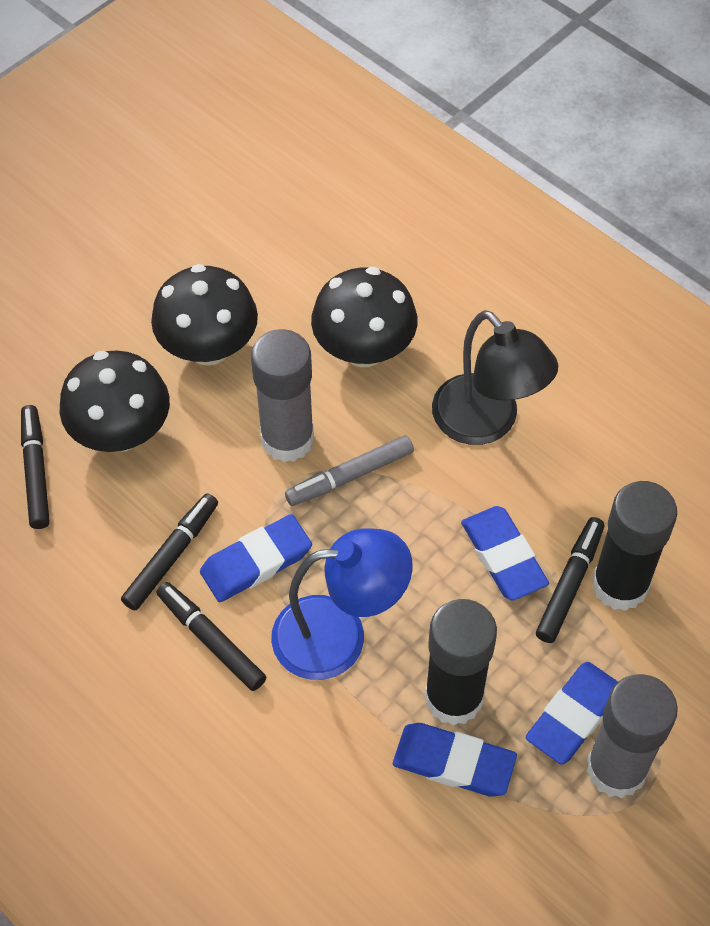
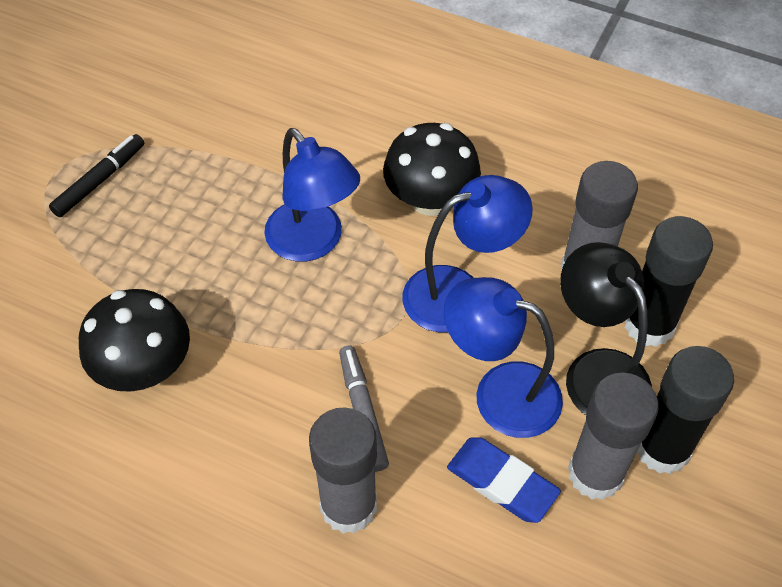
black marker: 4 -> 1
black mushroom: 3 -> 2
blue eraser: 4 -> 1
blue lamp: 1 -> 3
grey glue stick: 2 -> 3

